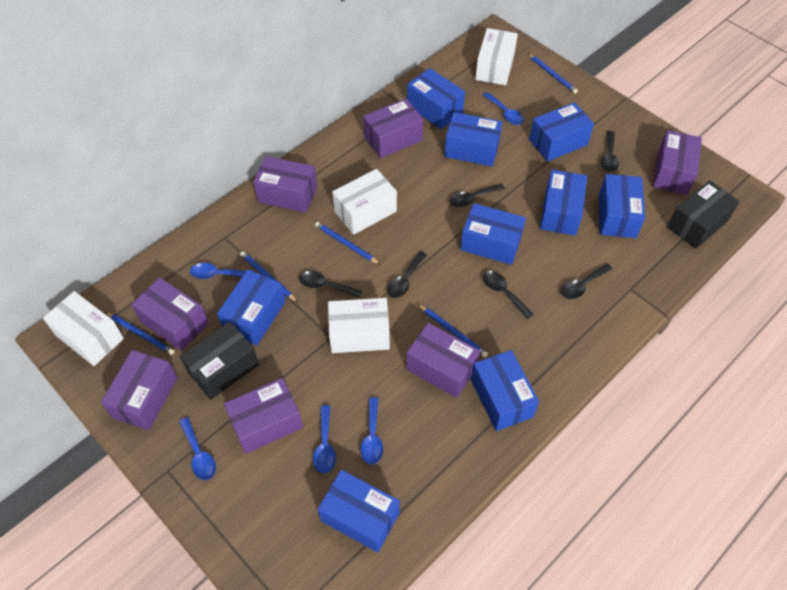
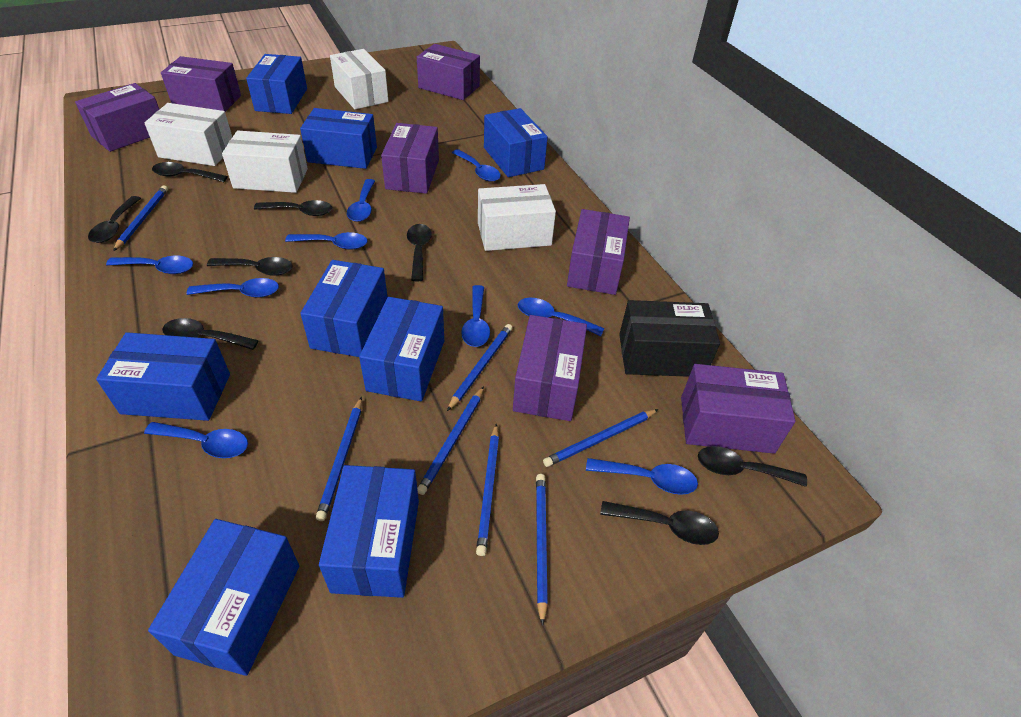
black box: 2 -> 1
black spoon: 6 -> 8
blue box: 9 -> 8
blue pencil: 5 -> 7
blue spoon: 5 -> 9

